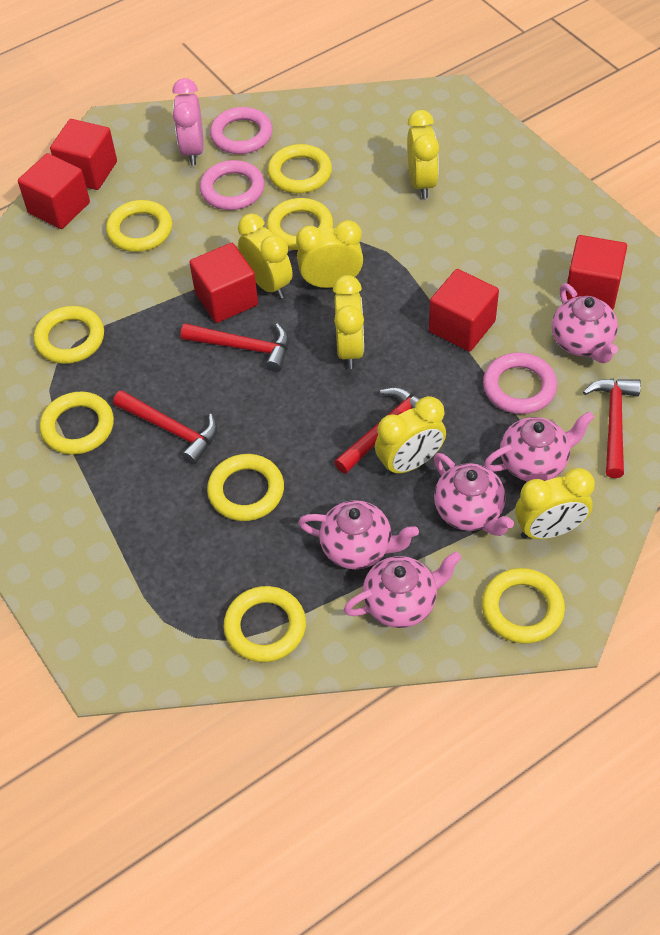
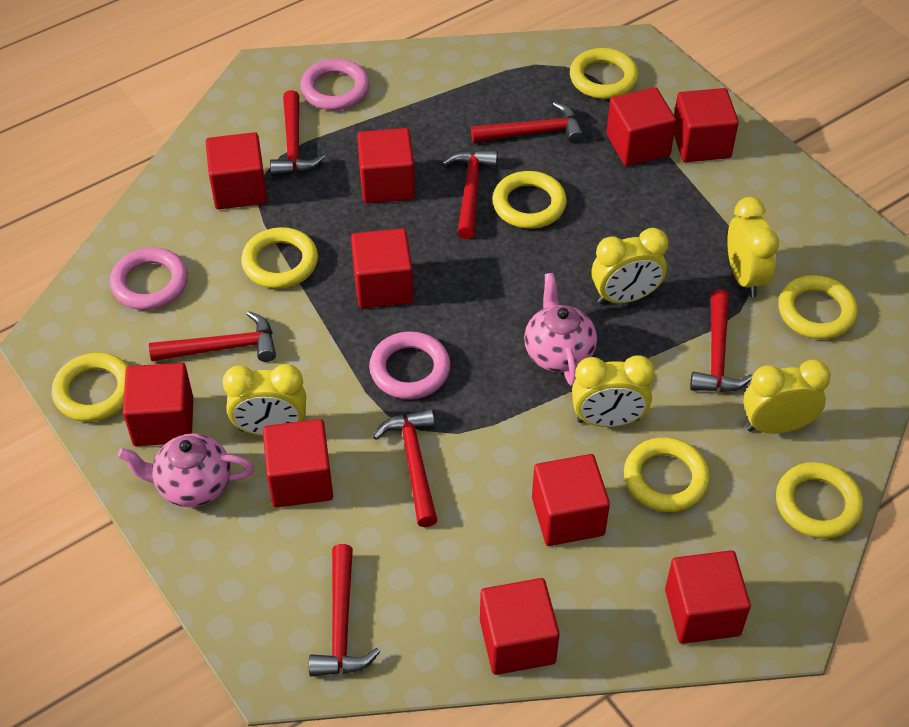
pink clock: 1 -> 0
pink teapot: 5 -> 2
red cube: 5 -> 10
red hammer: 4 -> 7
yellow clock: 6 -> 5
yellow ring: 8 -> 7

